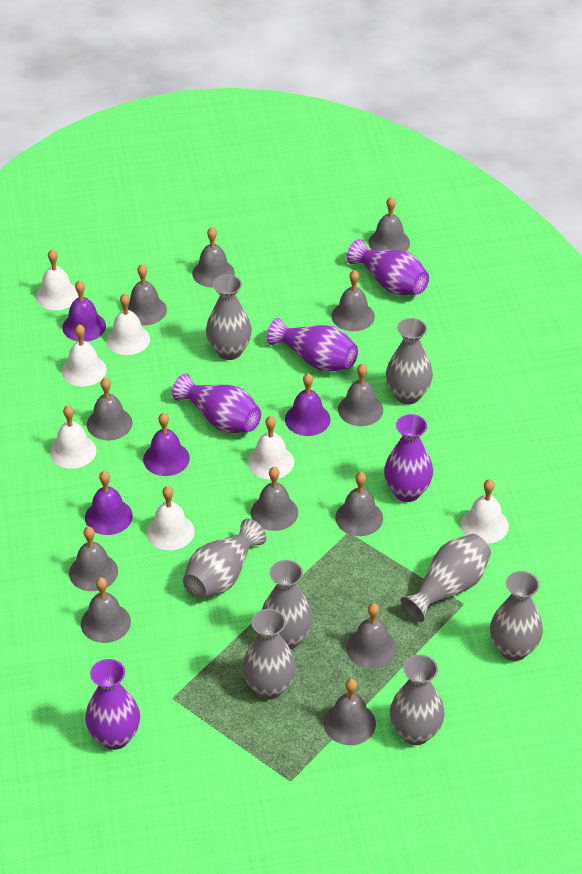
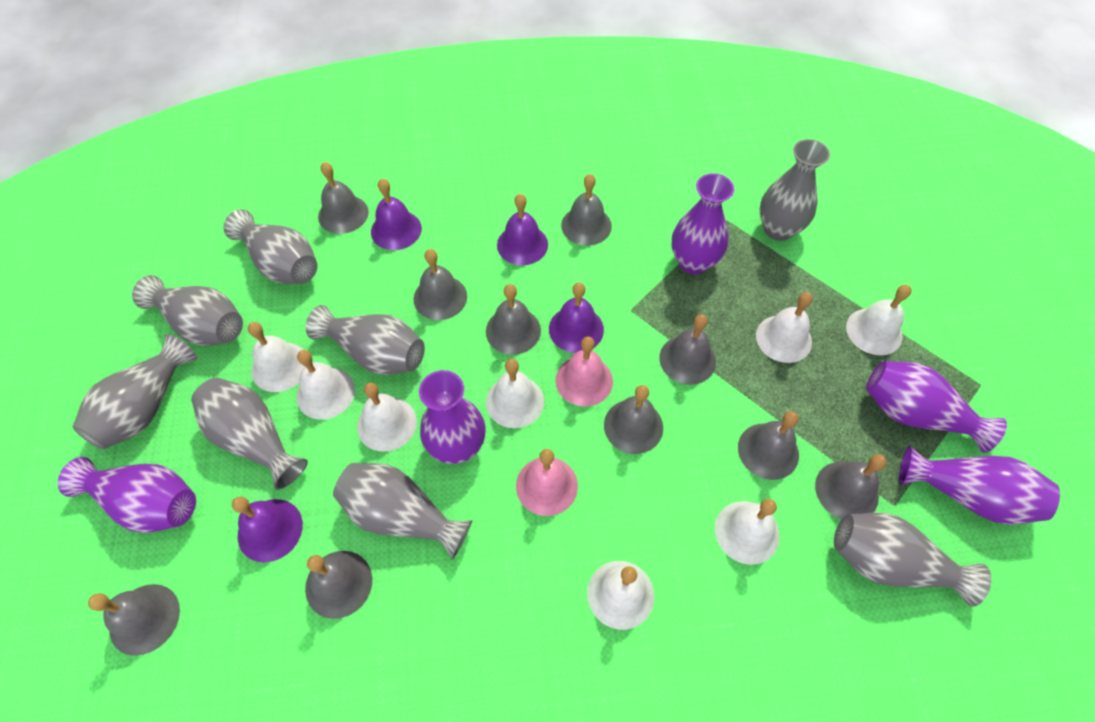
grey bell: 12 -> 10
pink bell: 0 -> 2
white bell: 7 -> 8

